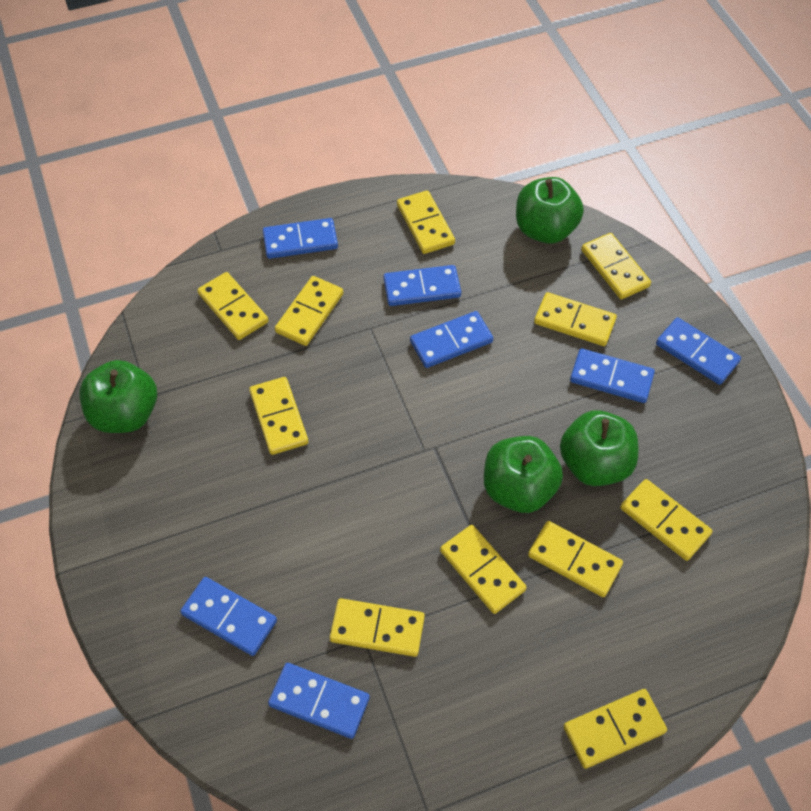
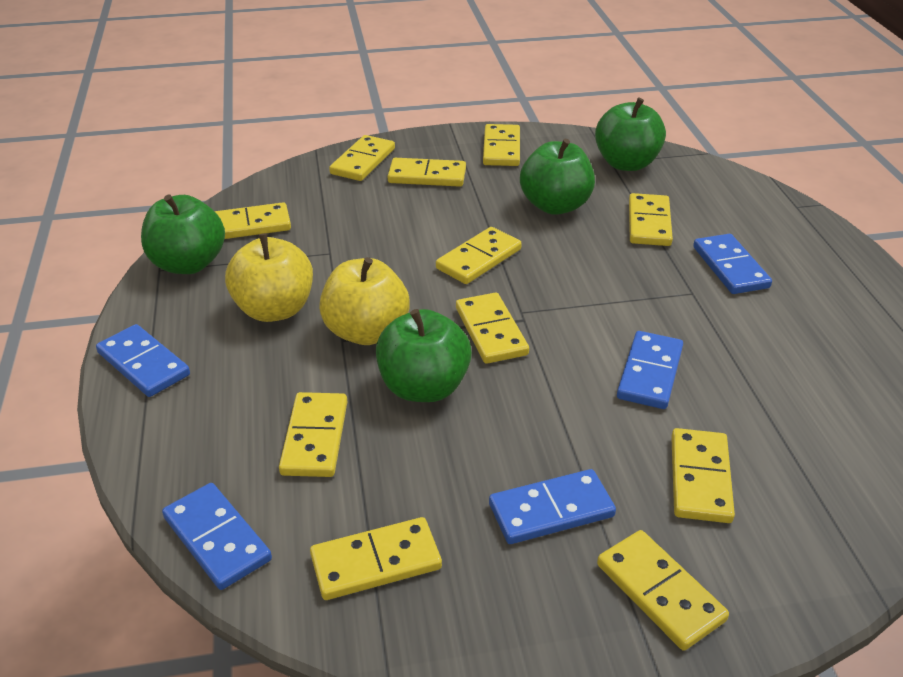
blue domino: 7 -> 5
yellow apple: 0 -> 2

